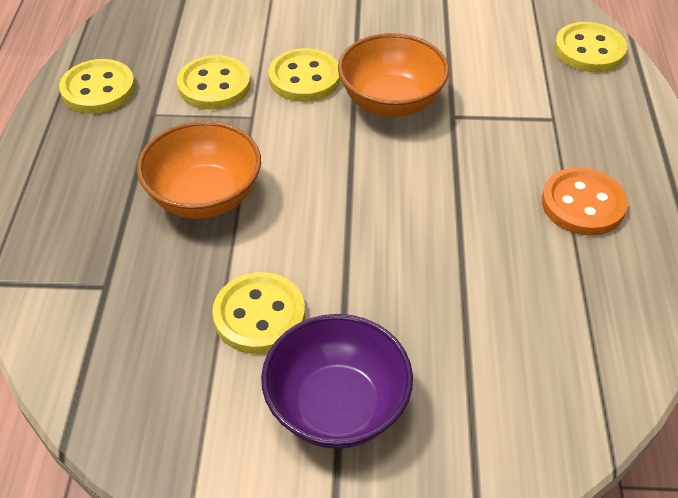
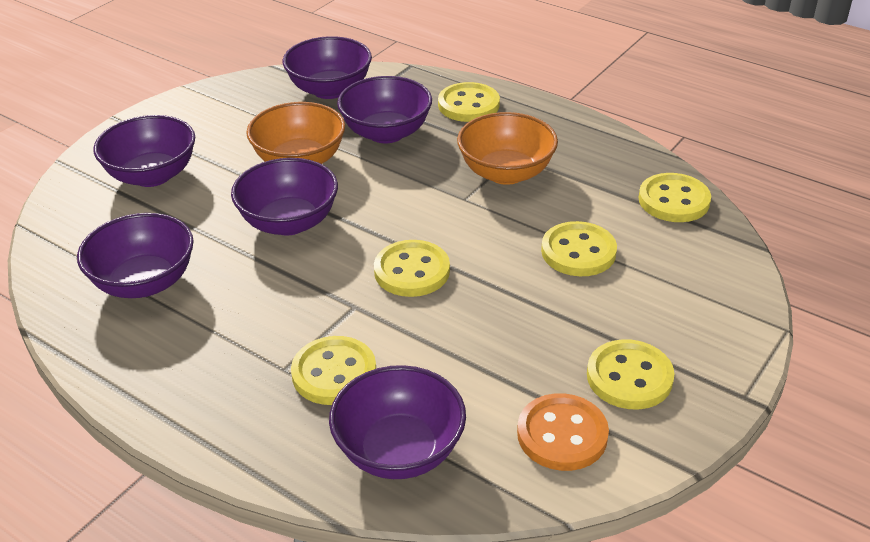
purple bowl: 1 -> 6
yellow button: 5 -> 6

